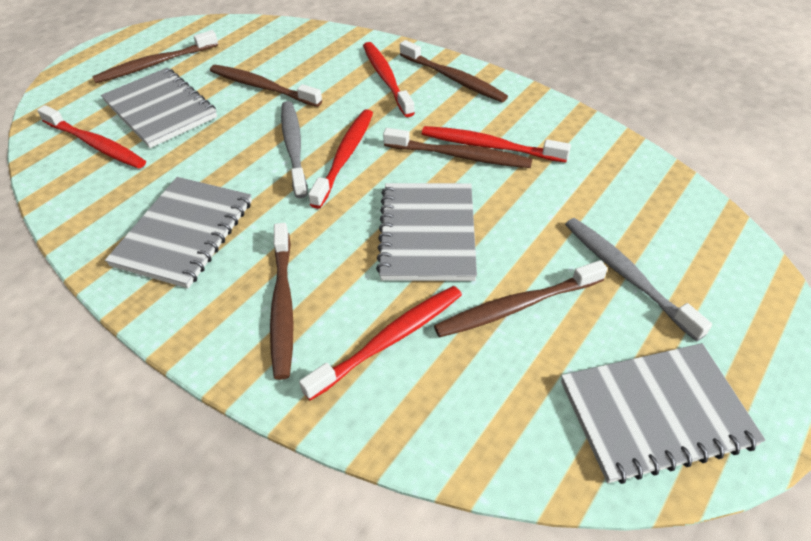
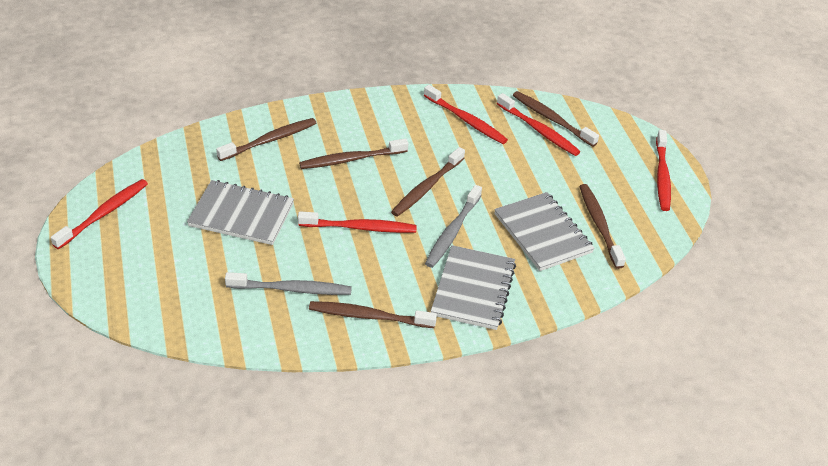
grey notebook: 4 -> 3

